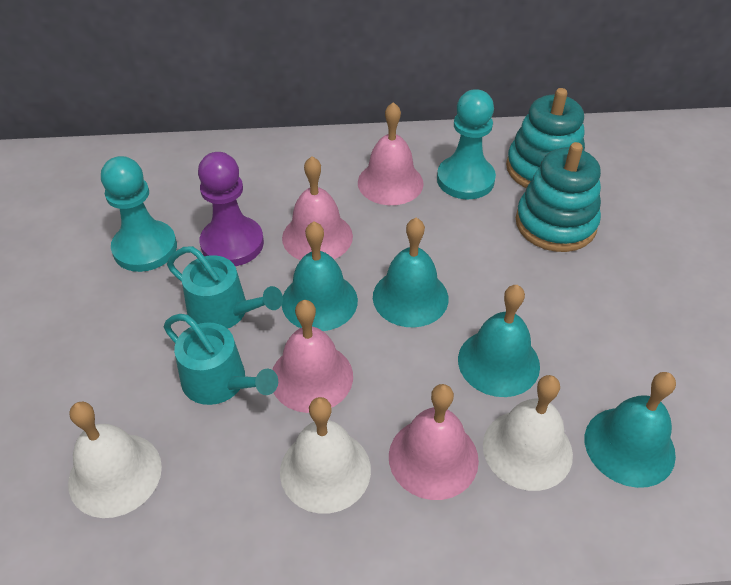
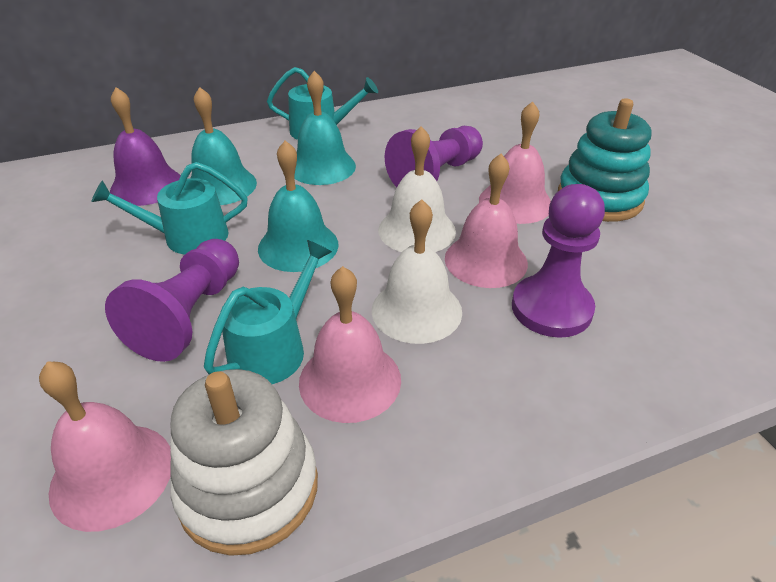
purple bell: 0 -> 1
purple pawn: 1 -> 3
turquoise bell: 4 -> 3
turquoise pawn: 2 -> 0
turquoise stacking toy: 2 -> 1
turquoise watering can: 2 -> 3
white bell: 3 -> 2
white stacking toy: 0 -> 1

